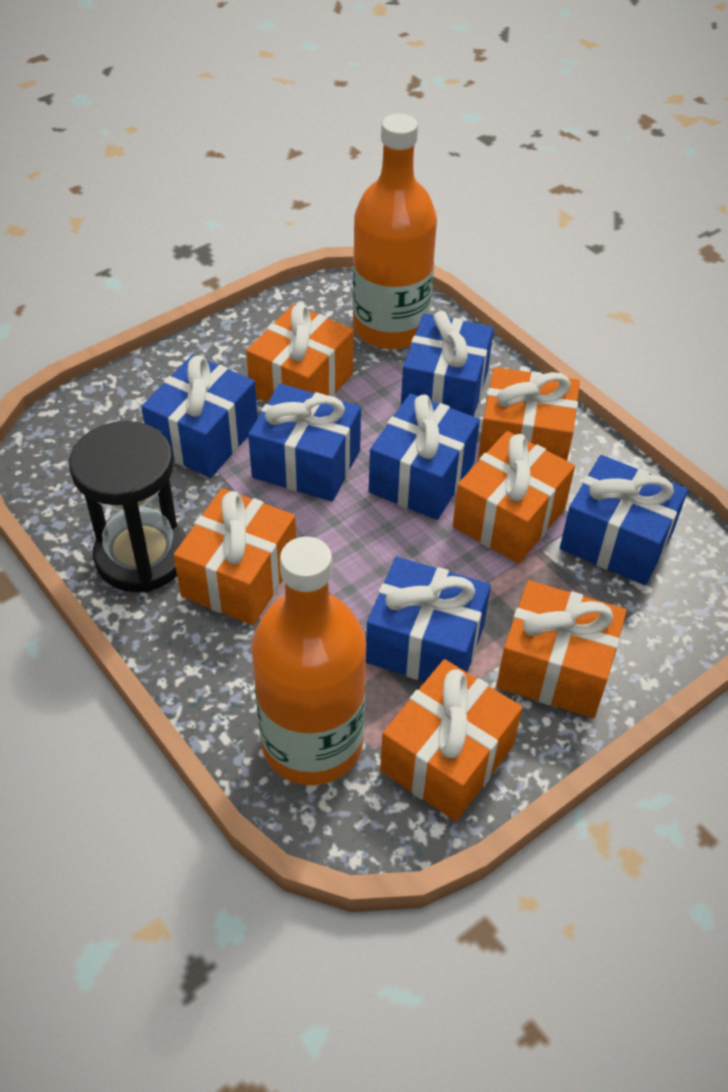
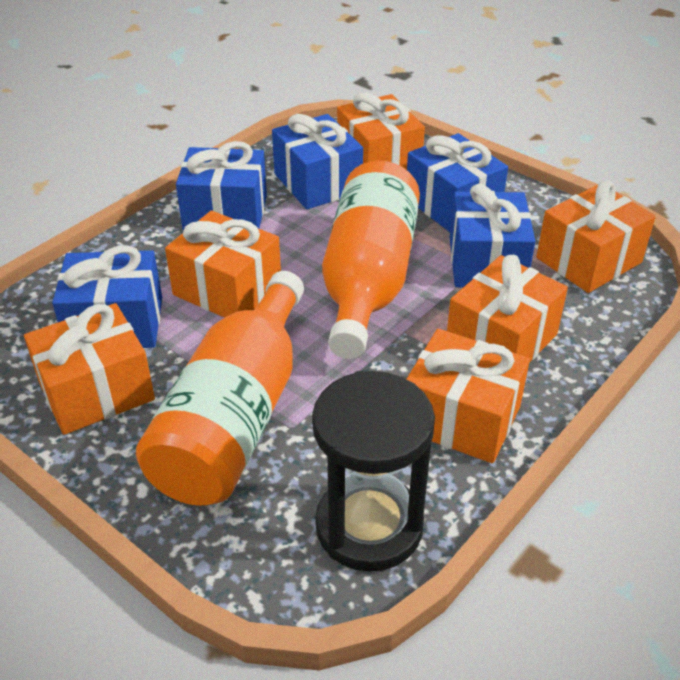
blue gift: 6 -> 5

